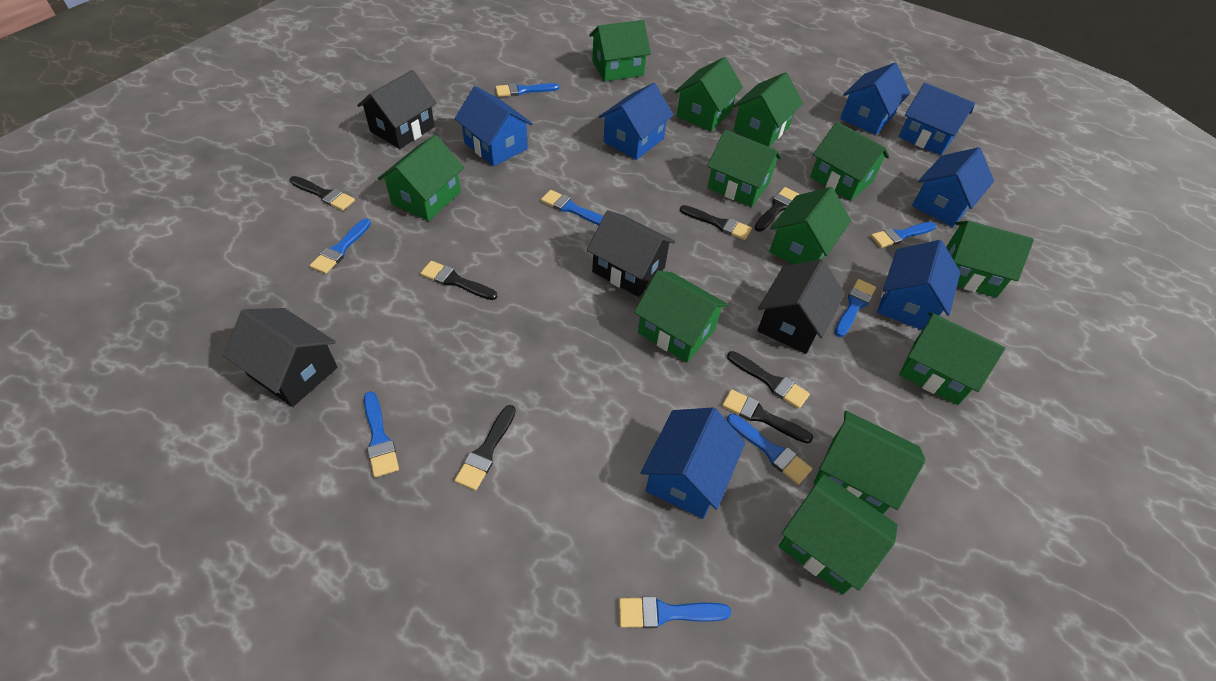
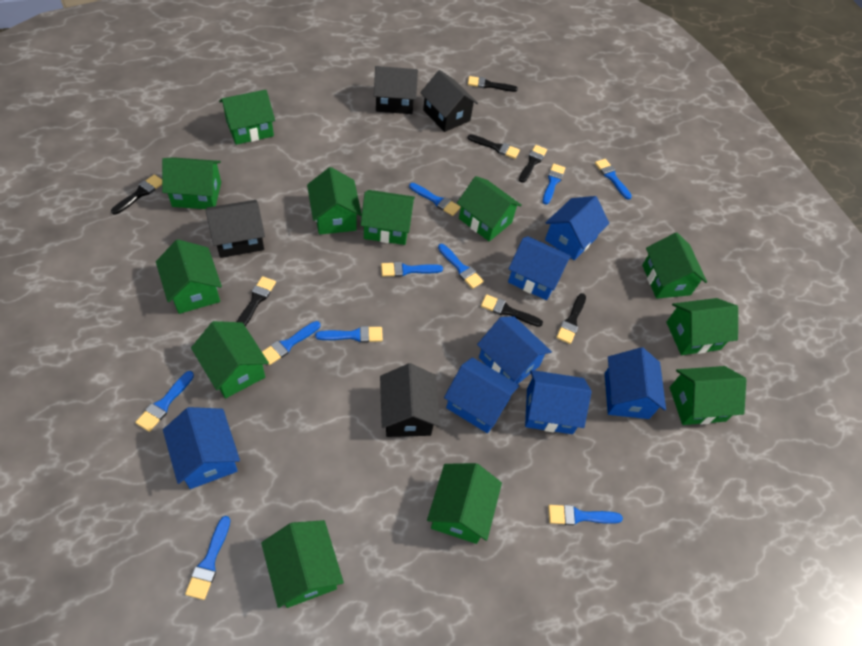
blue brush: 8 -> 10

